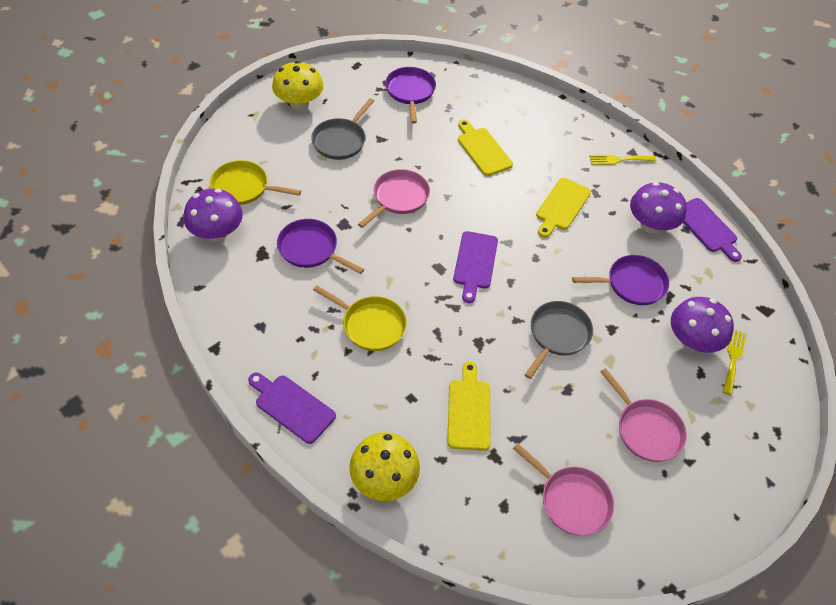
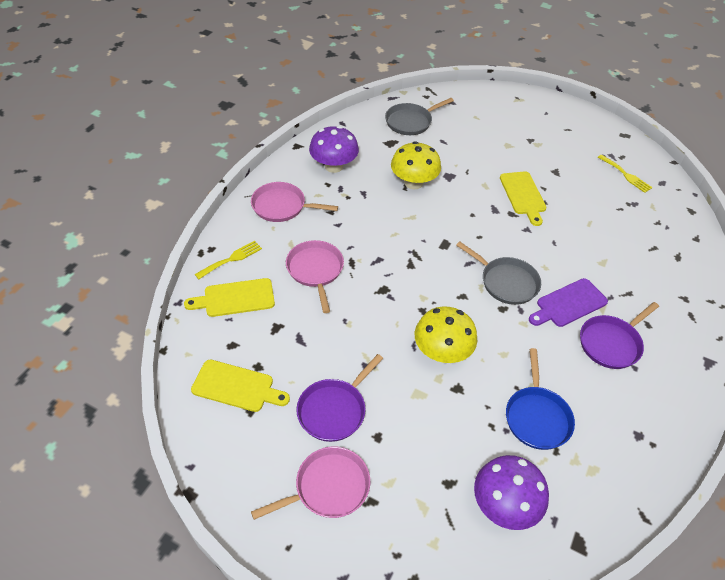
blue pan: 0 -> 1
purple cutting board: 3 -> 1
purple mushroom: 3 -> 2
purple pan: 3 -> 2
yellow pan: 2 -> 0

